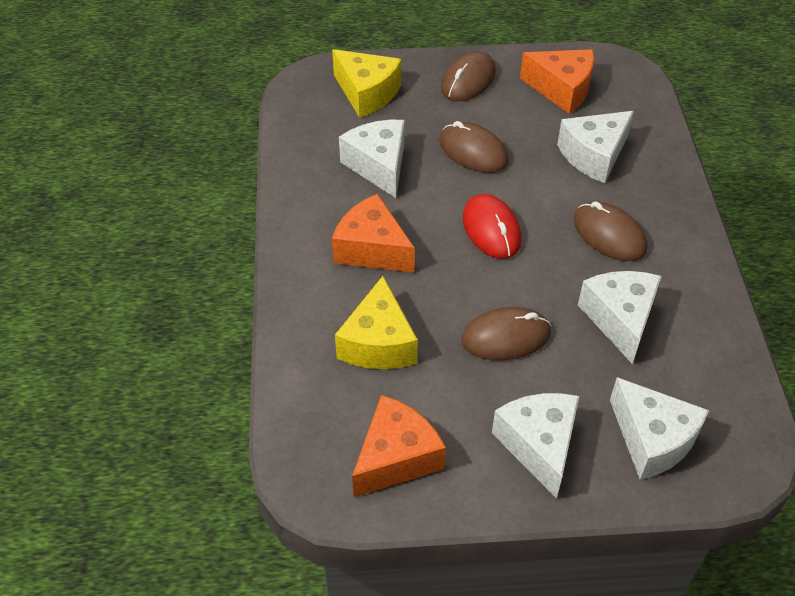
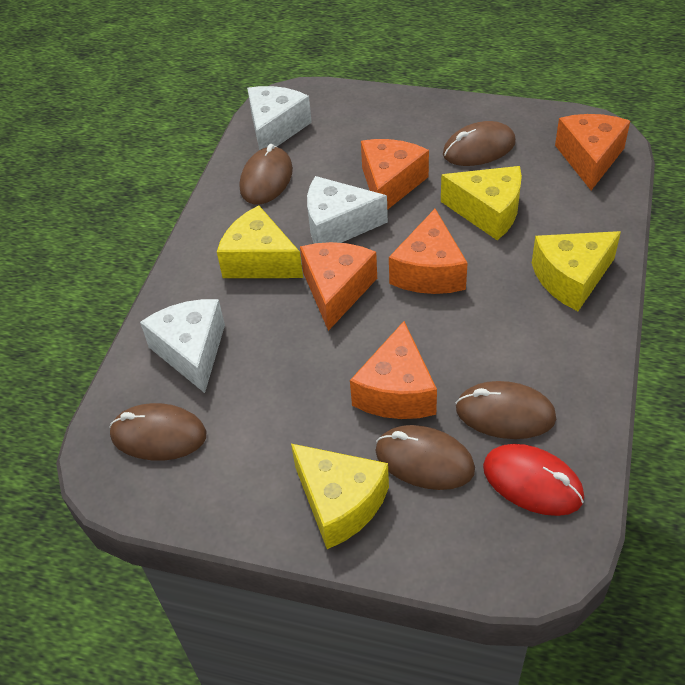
brown mouse: 4 -> 5
orange cheese: 3 -> 5
white cheese: 5 -> 3
yellow cheese: 2 -> 4

